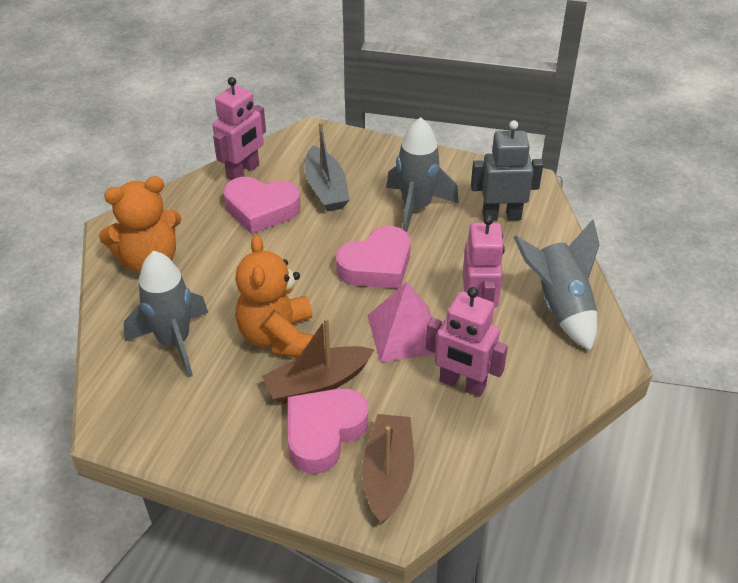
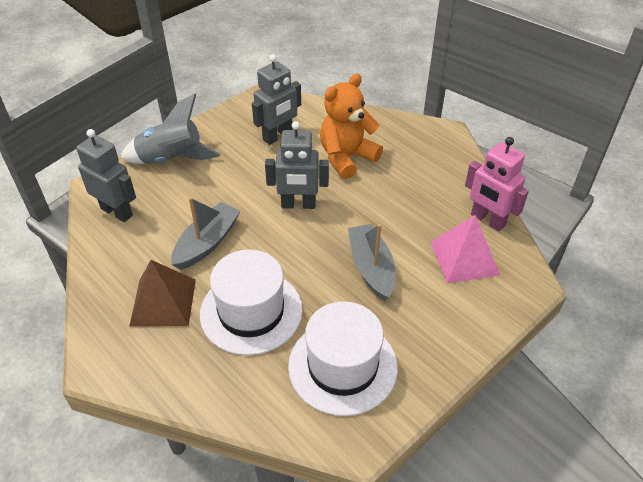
brown boat: 2 -> 0
brown pyramid: 0 -> 1
grey boat: 1 -> 2
grey robot: 1 -> 3
grey rocket: 3 -> 1
orange teddy bear: 2 -> 1
pink heart: 3 -> 0
pink robot: 3 -> 1
white hat: 0 -> 2

